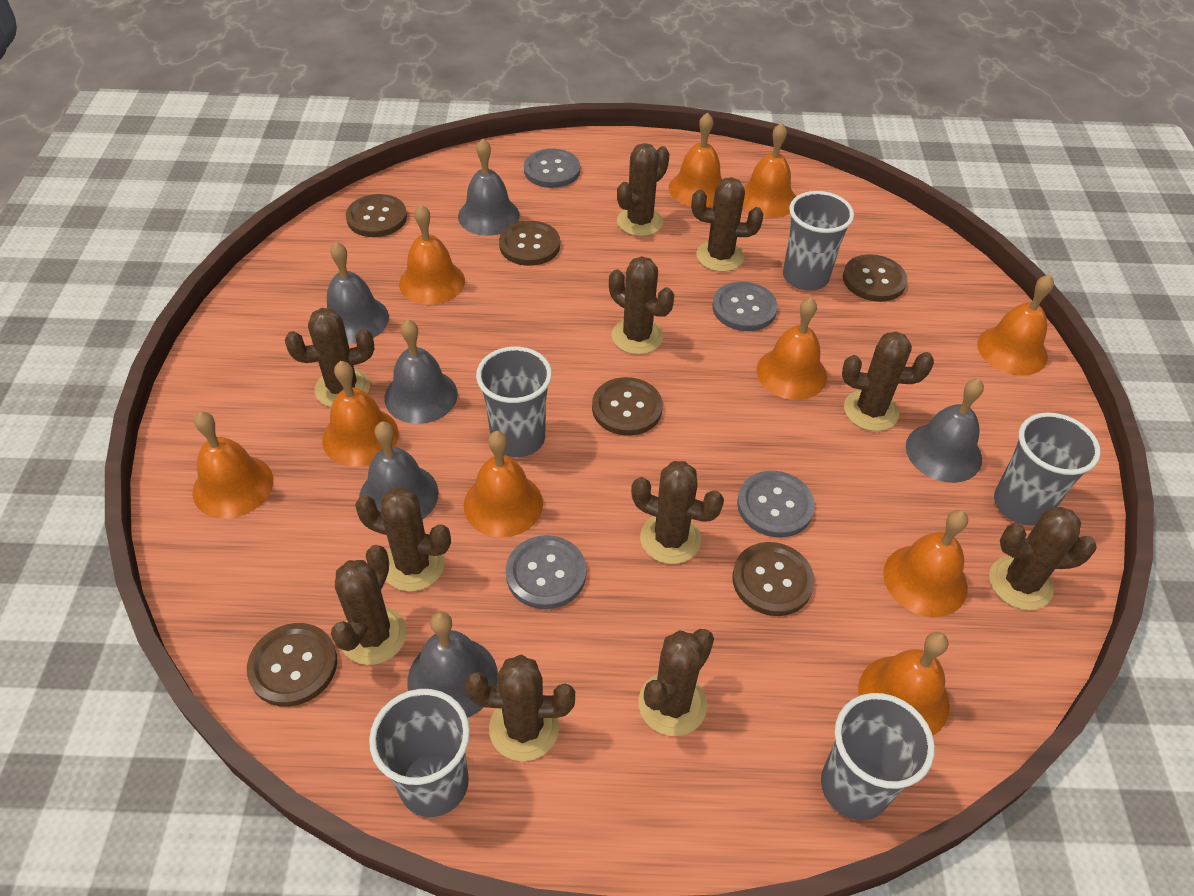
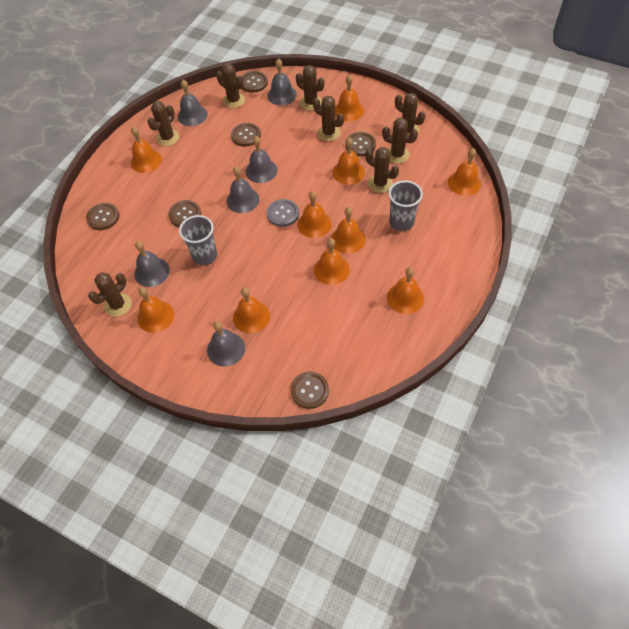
brown cactus: 11 -> 8
grey button: 4 -> 1
grey cup: 5 -> 2

